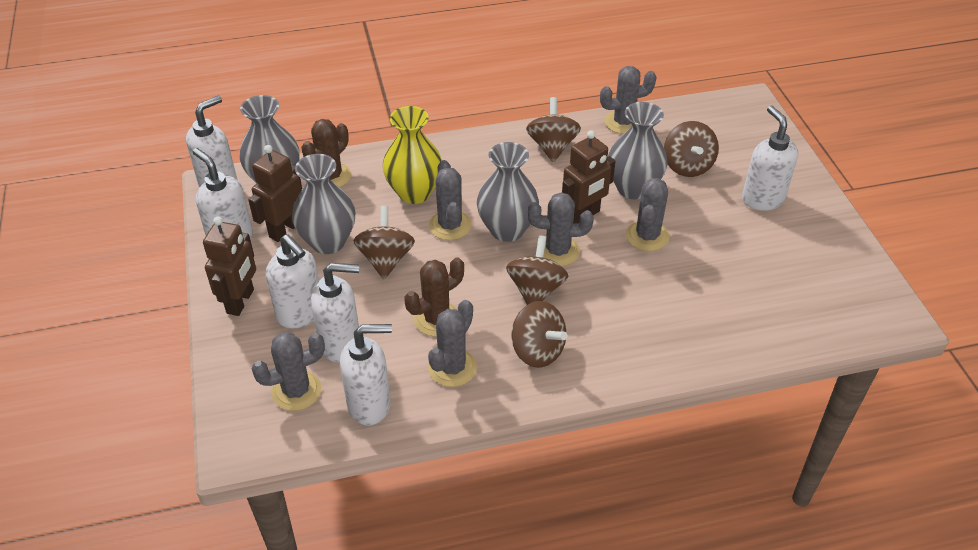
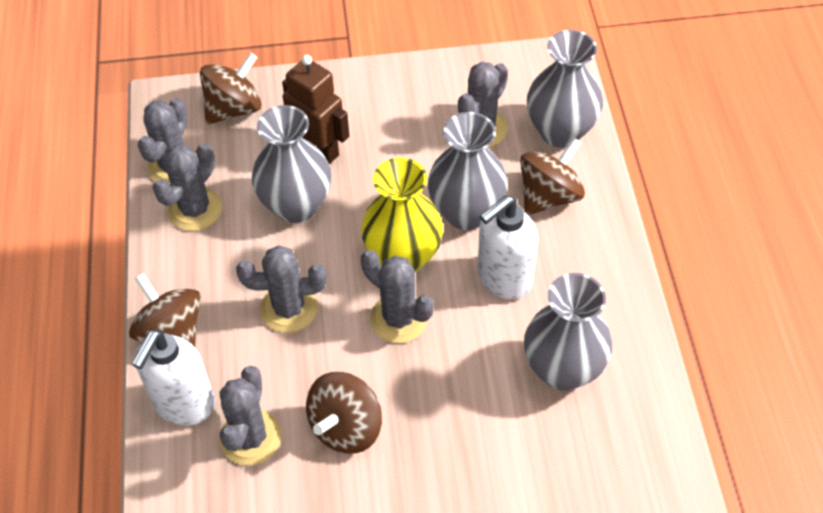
brown cactus: 2 -> 0
brown robot: 3 -> 1
brown spinning top: 5 -> 4
white soap dispenser: 6 -> 2

